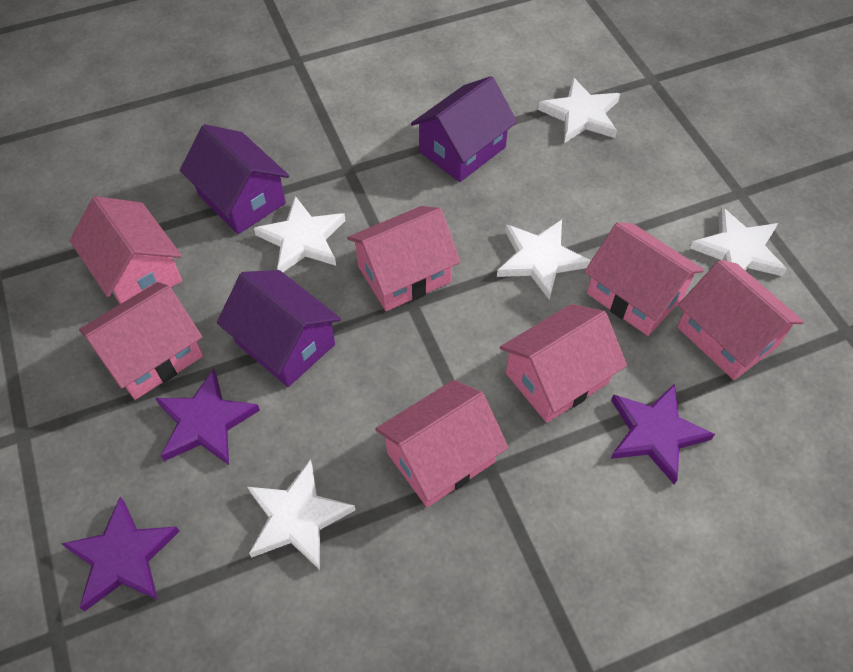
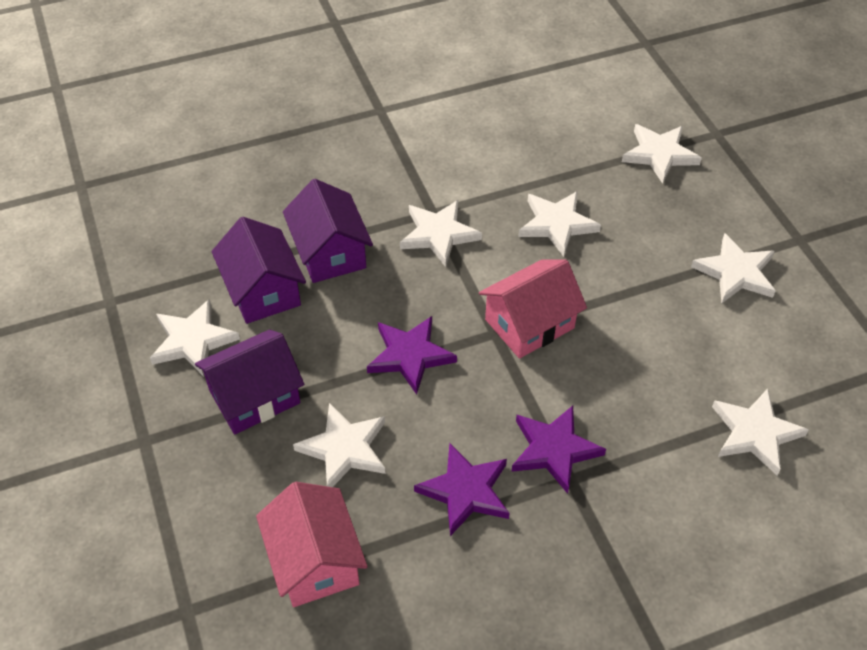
pink house: 7 -> 2
white star: 5 -> 7

